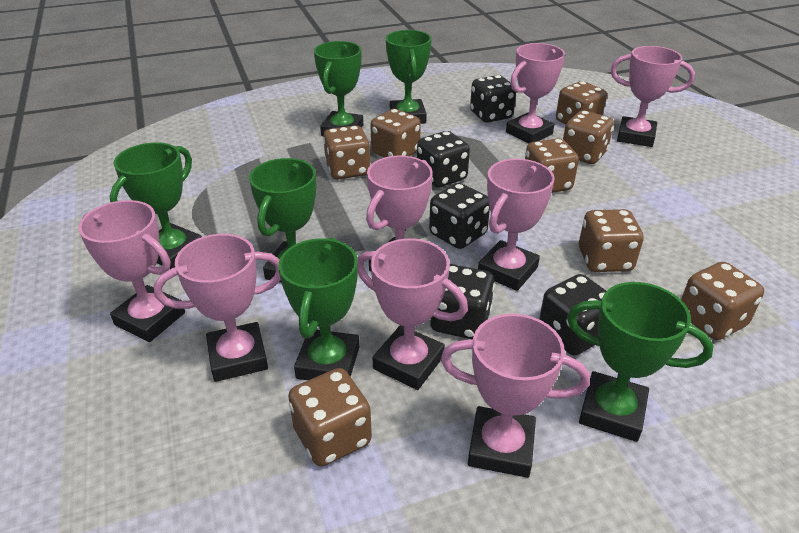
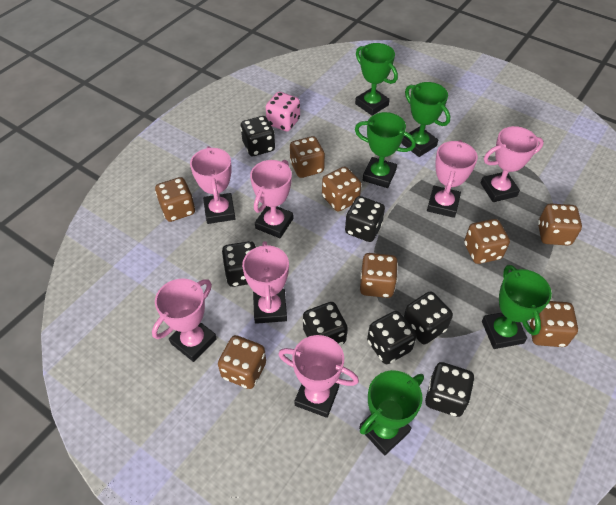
black dice: 5 -> 7
green trophy: 6 -> 5
pink dice: 0 -> 1
pink trophy: 8 -> 7

